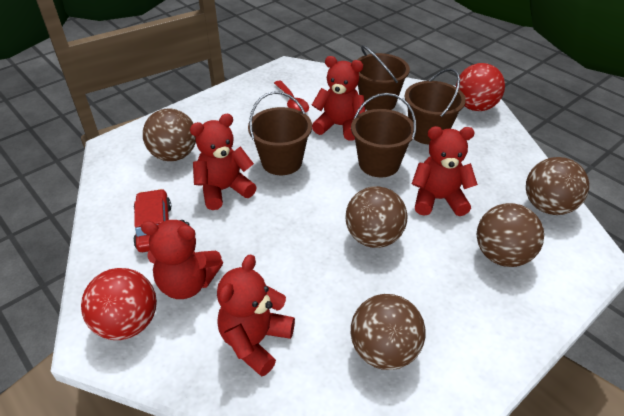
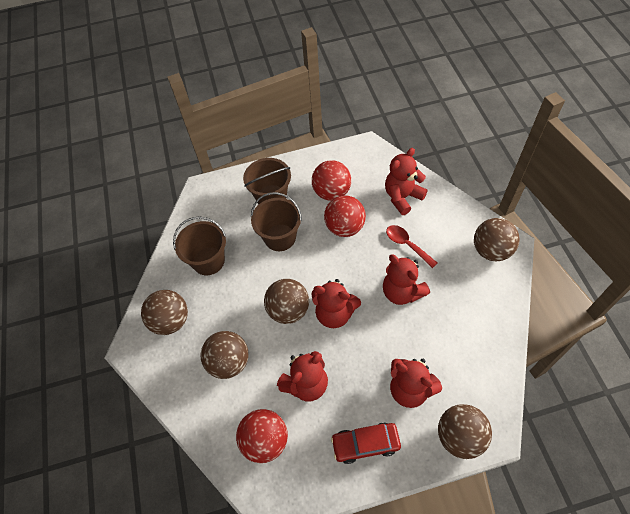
brown bucket: 4 -> 3
red ball: 2 -> 3

